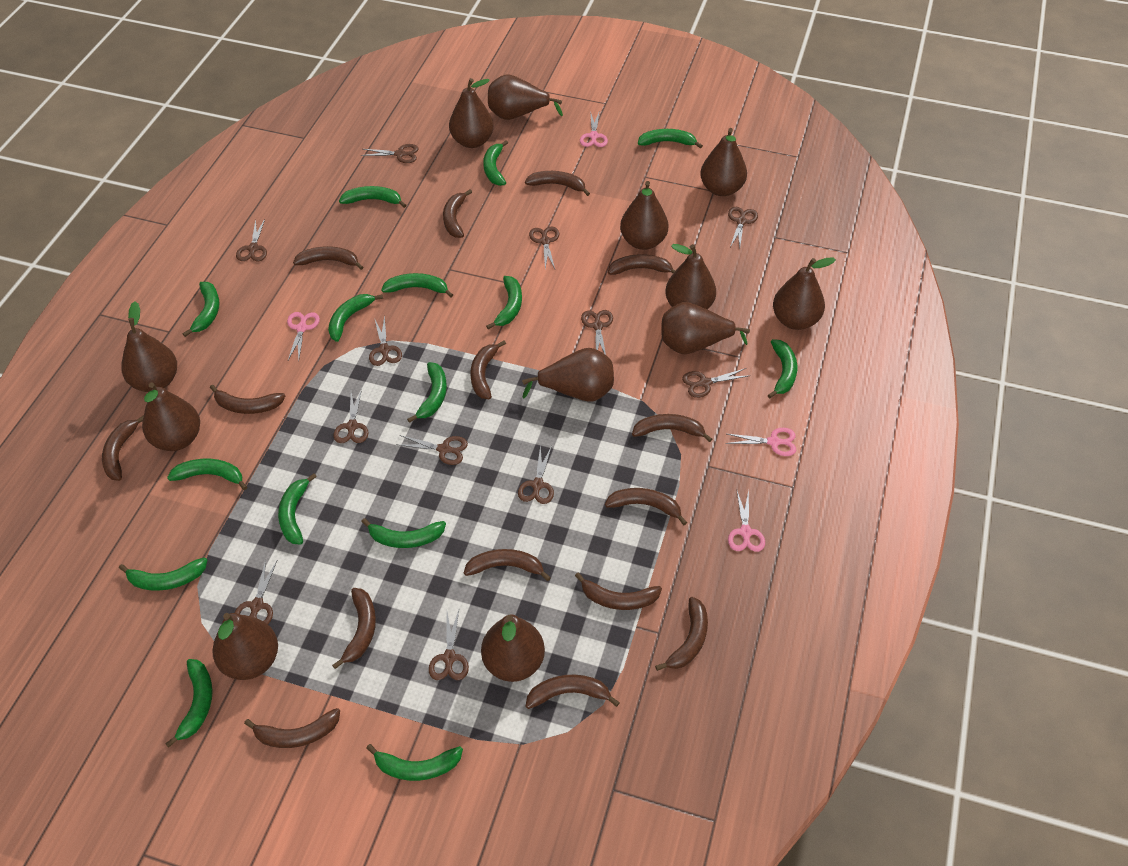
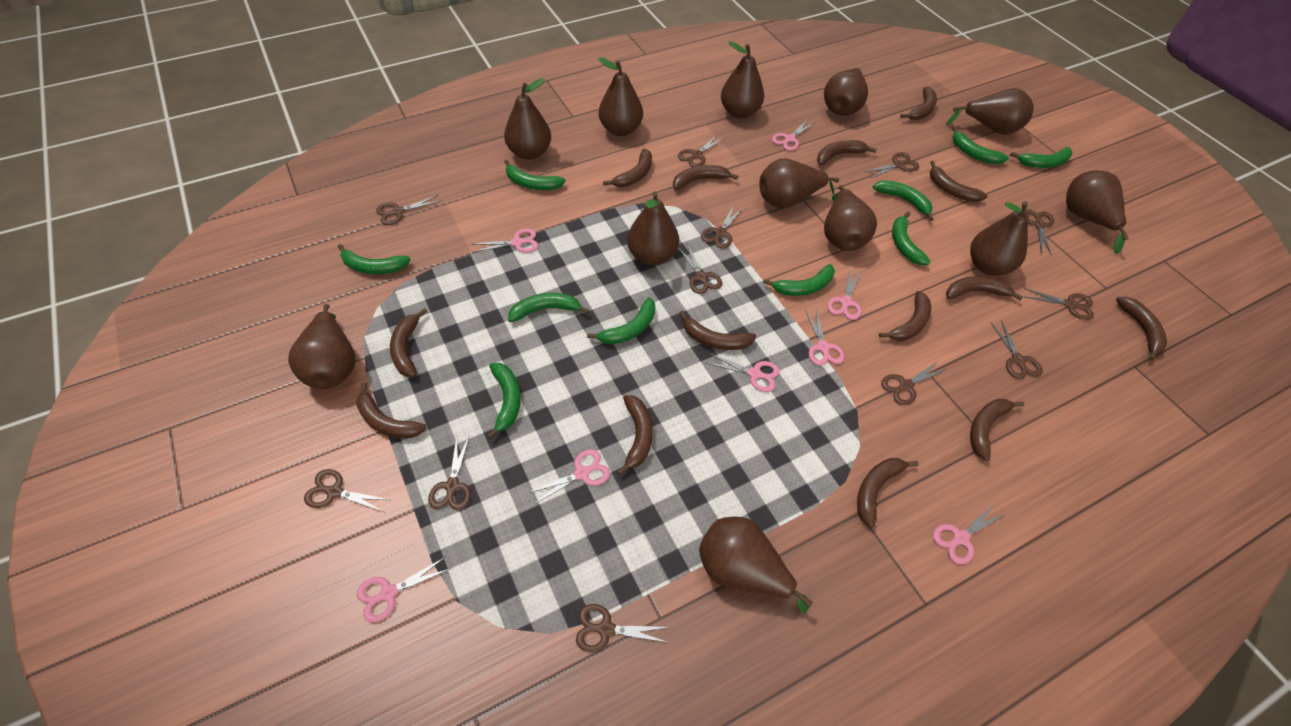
brown banana: 15 -> 14
green banana: 15 -> 10
pink scissors: 4 -> 8

